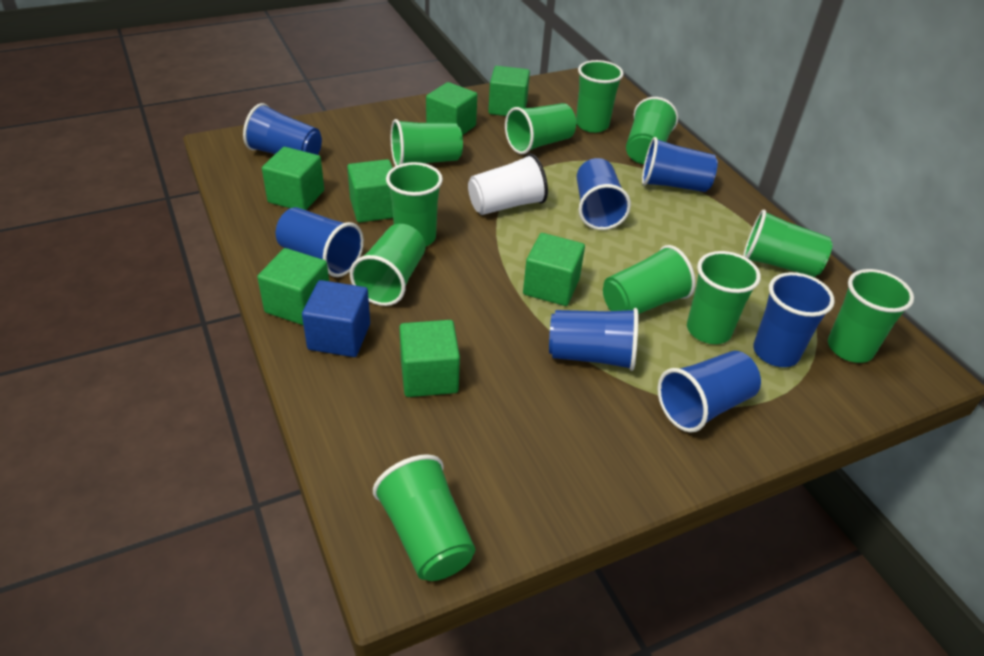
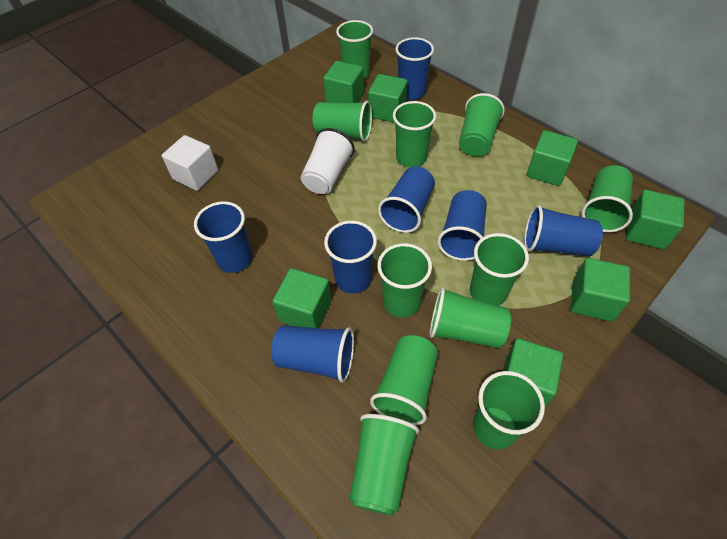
blue cube: 1 -> 0
white cube: 0 -> 1

